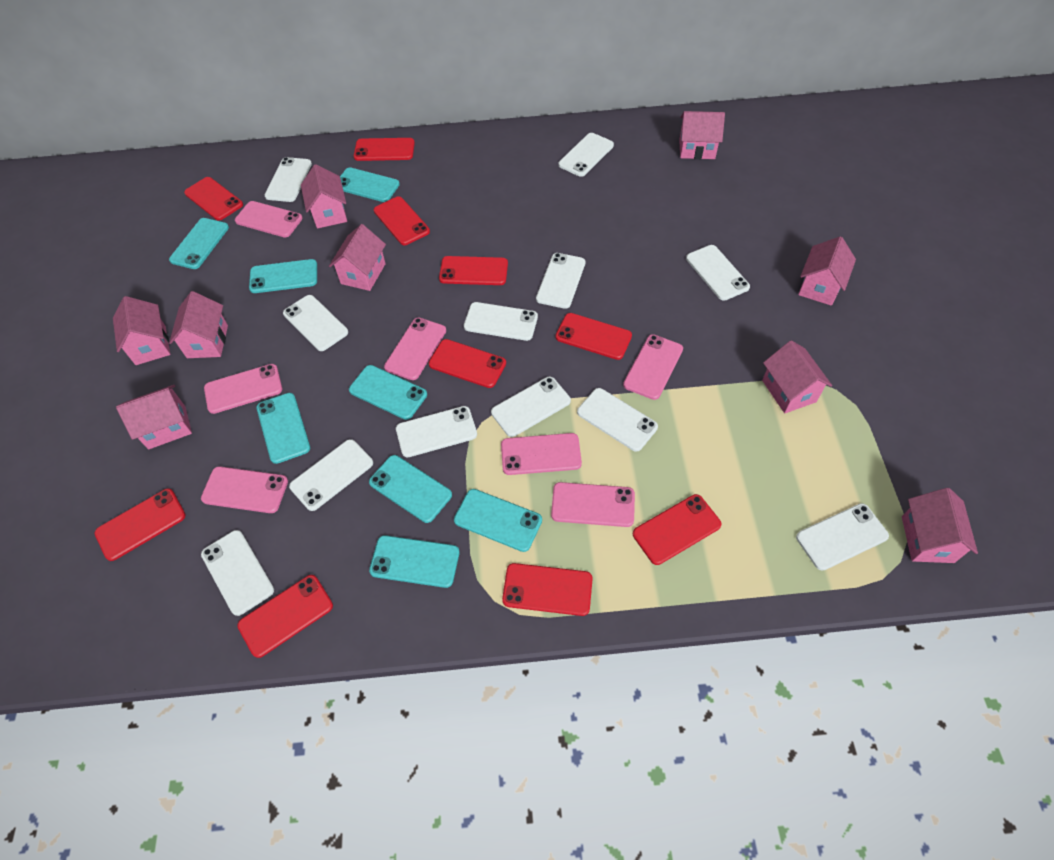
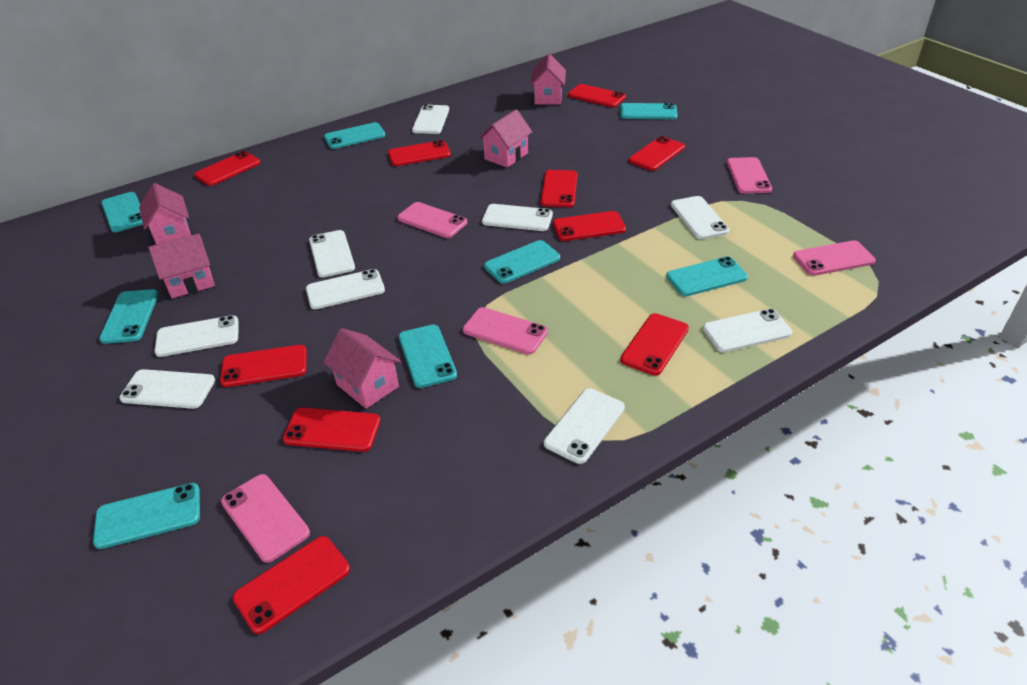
pink house: 9 -> 5
pink phone: 7 -> 5
white phone: 12 -> 9

